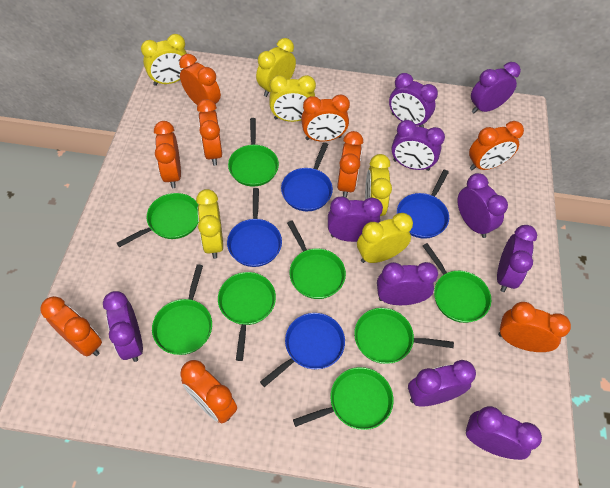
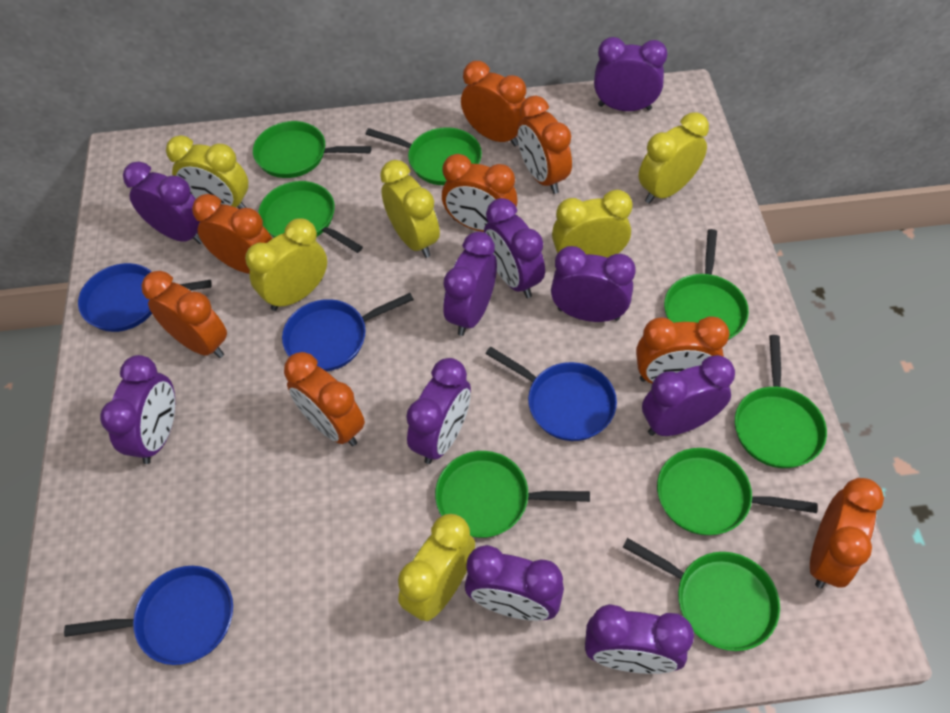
orange clock: 9 -> 8

